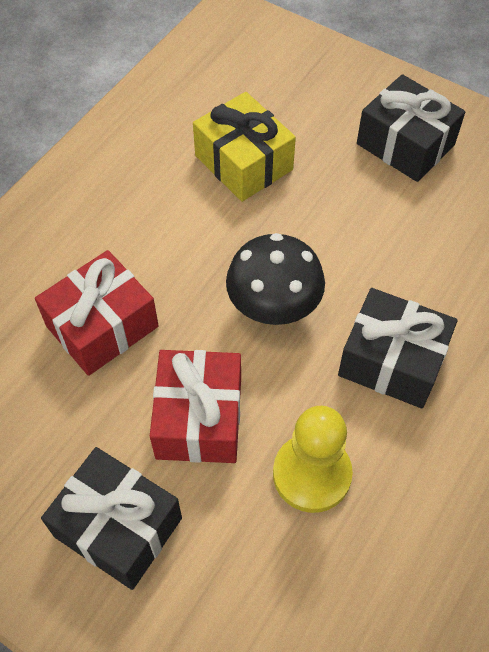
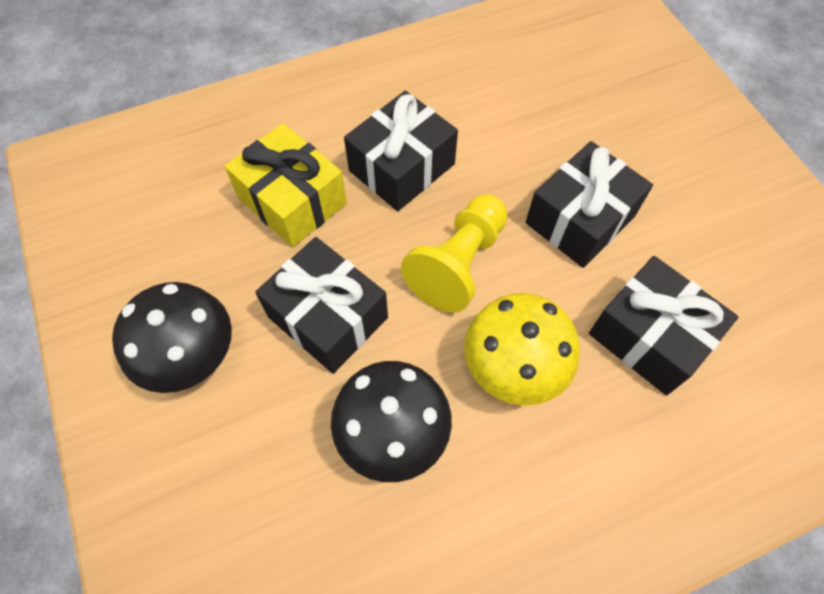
black gift: 3 -> 4
black mushroom: 1 -> 2
red gift: 2 -> 0
yellow mushroom: 0 -> 1

